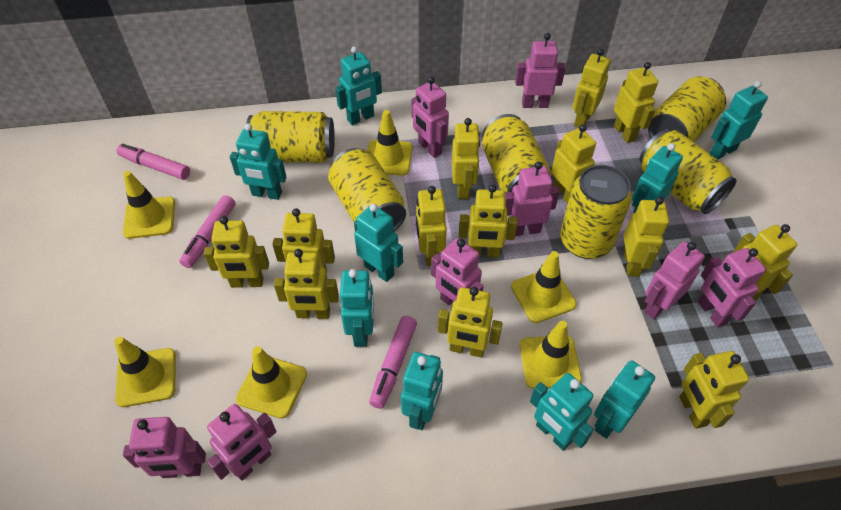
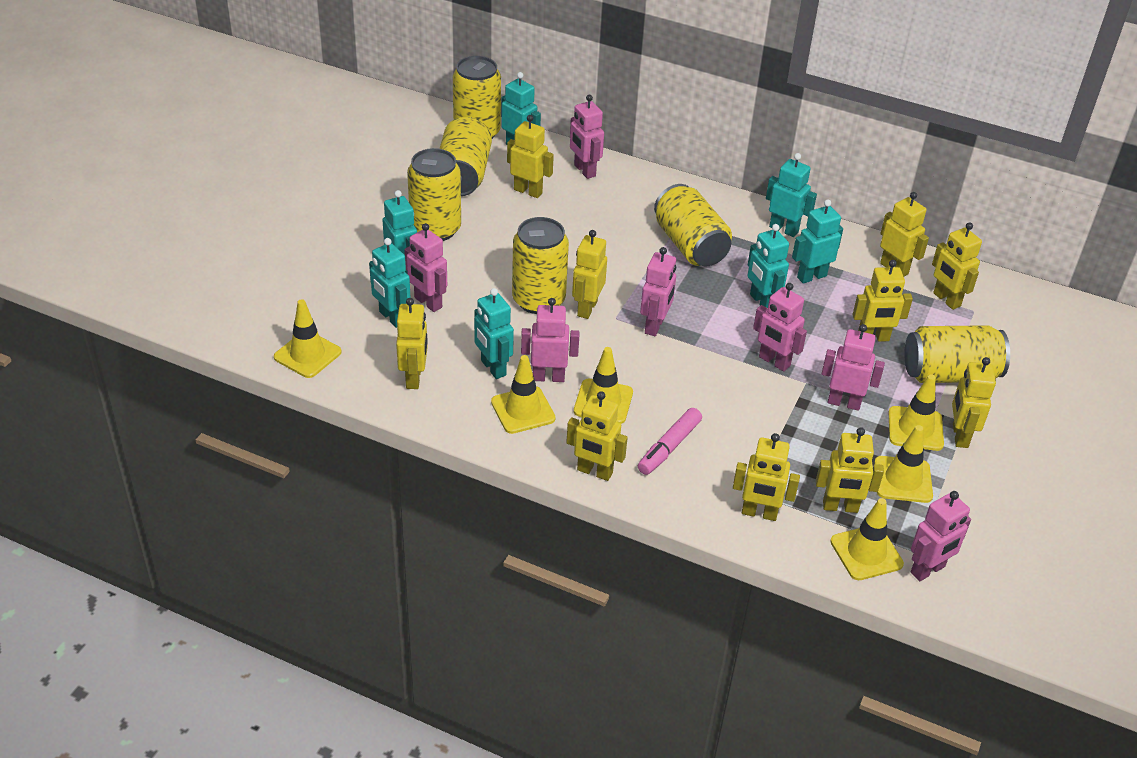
pink marker: 3 -> 1
pink robot: 8 -> 7
turquoise robot: 9 -> 7
yellow robot: 13 -> 10

